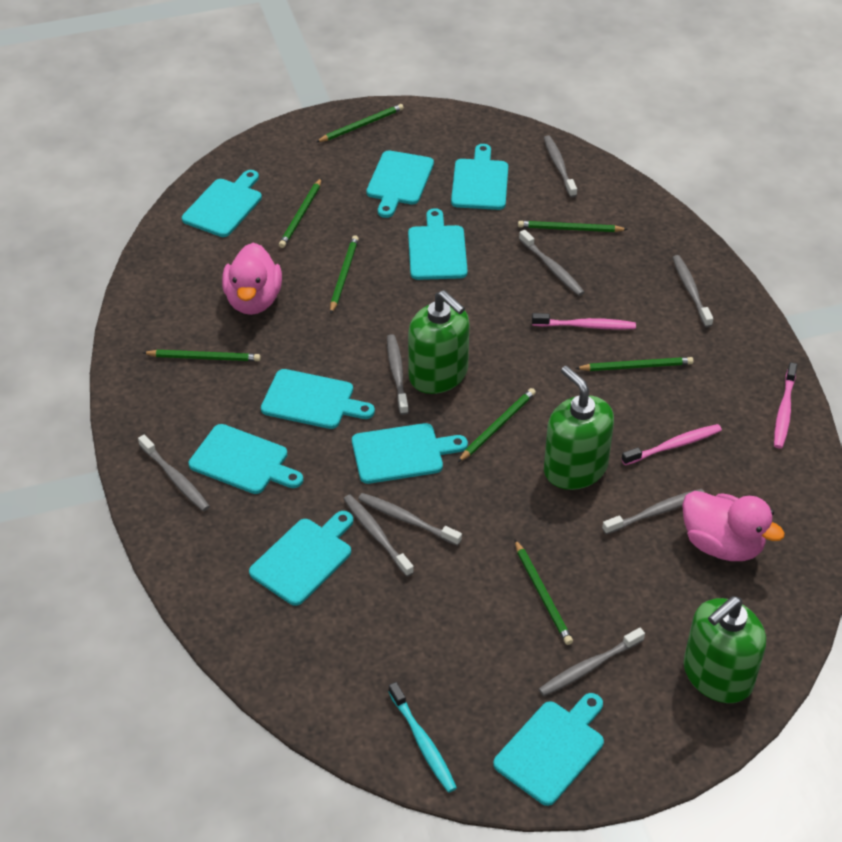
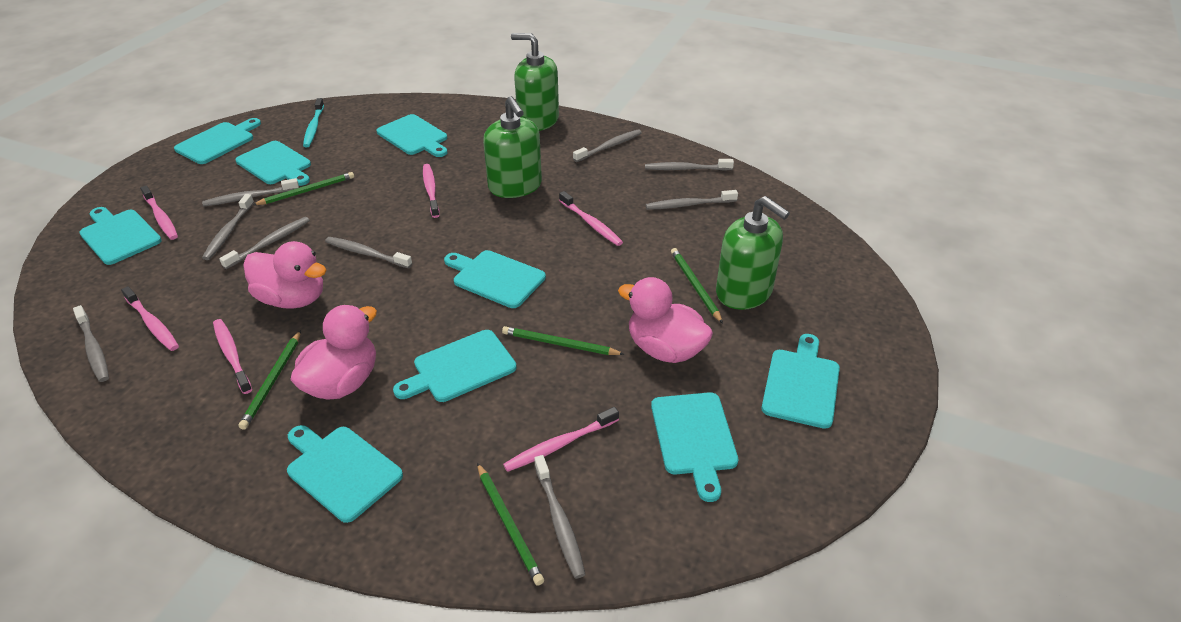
green pencil: 8 -> 5
pink duck: 2 -> 3
pink toothbrush: 3 -> 6

